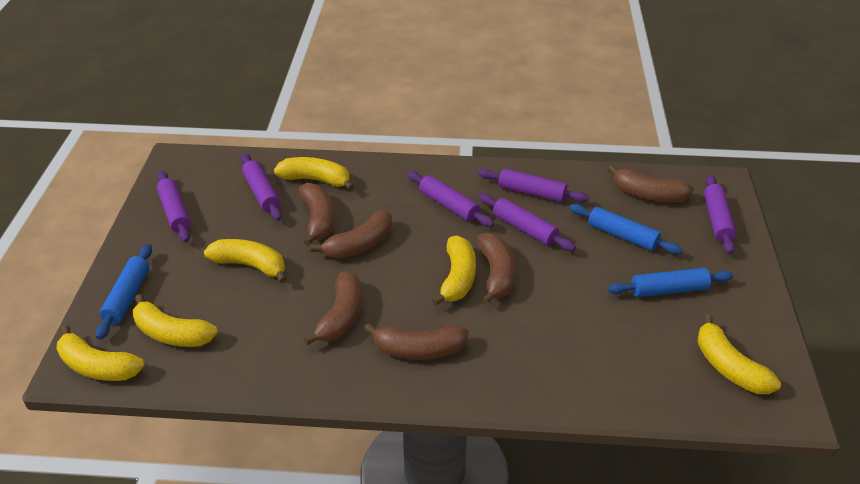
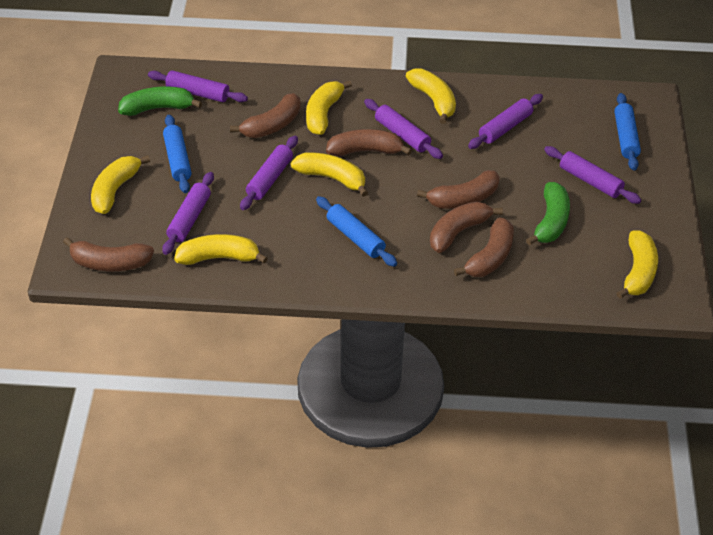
green banana: 0 -> 2

